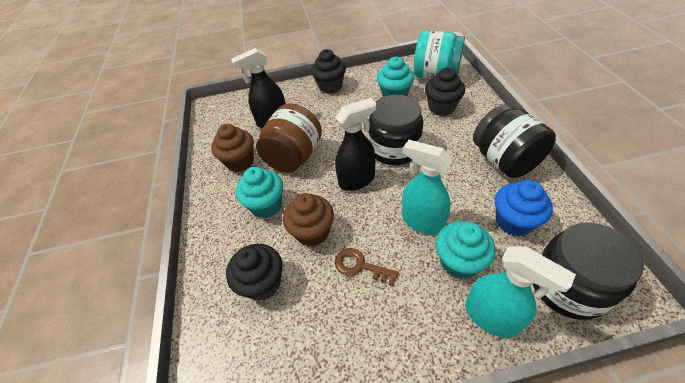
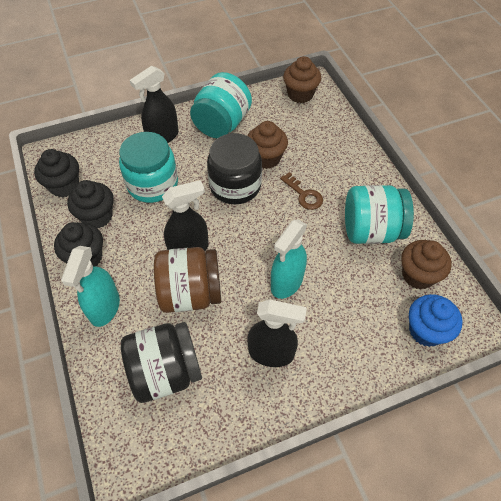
black jar: 3 -> 2
black spray bottle: 2 -> 3
brown cupcake: 2 -> 3
turquoise cupcake: 3 -> 0
turquoise jar: 1 -> 3

